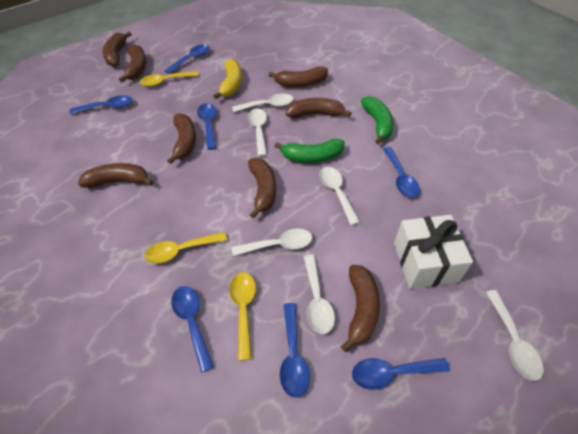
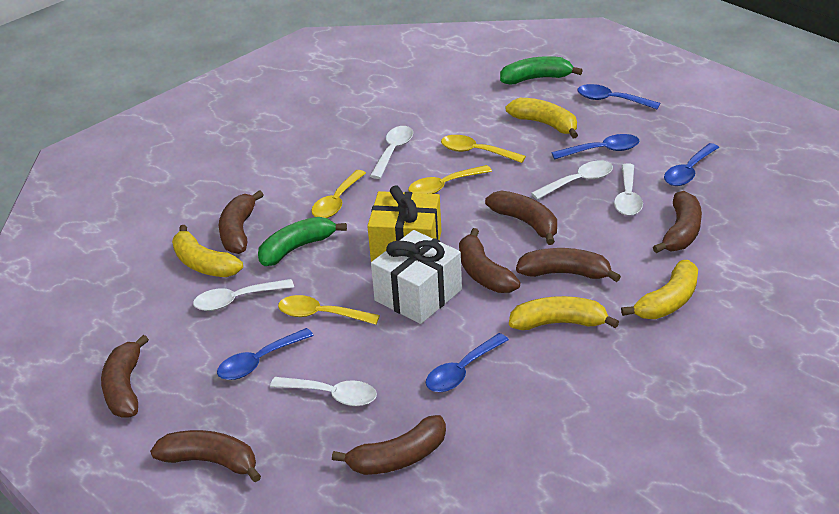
blue spoon: 7 -> 5
white spoon: 6 -> 5
yellow banana: 1 -> 4
yellow gift: 0 -> 1
yellow spoon: 3 -> 4

